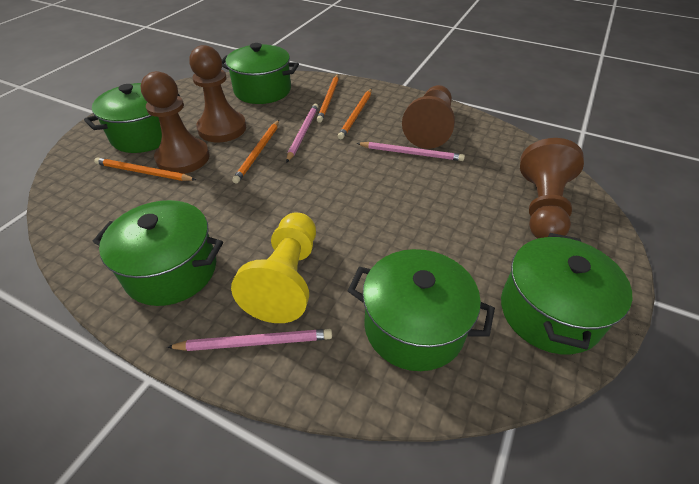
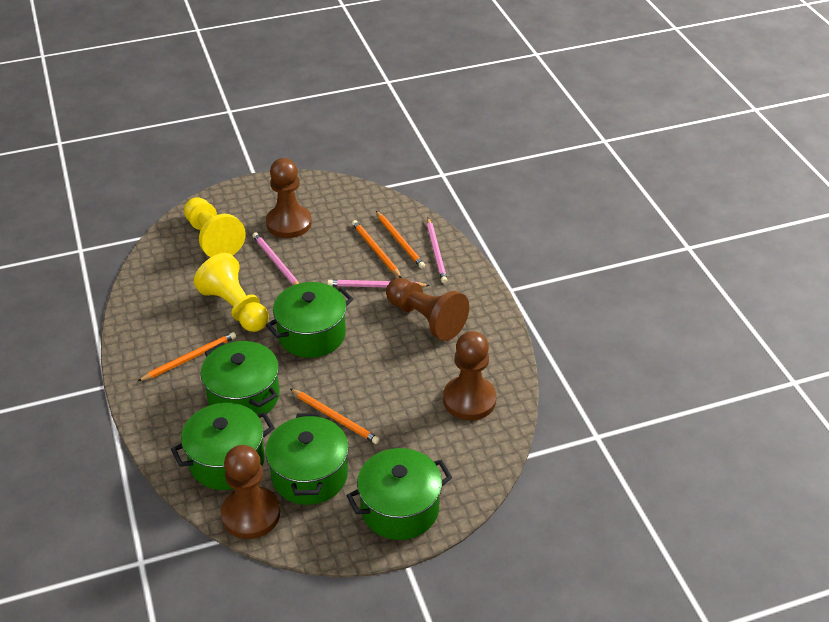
yellow pawn: 1 -> 2

